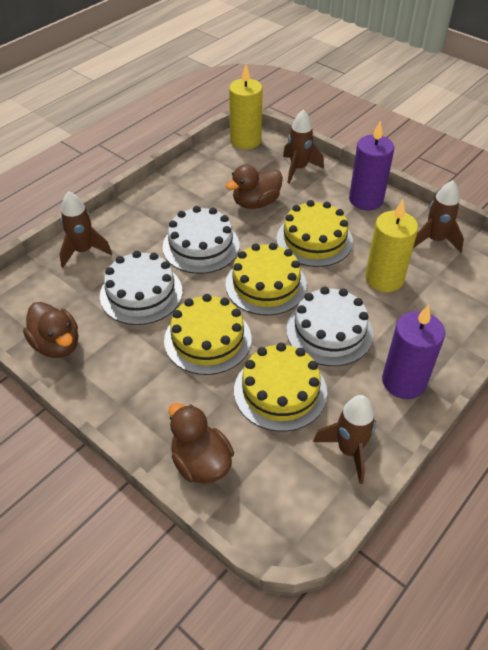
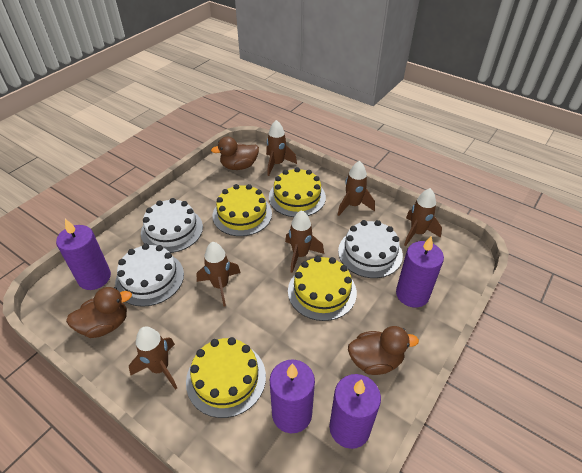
brown rocket: 4 -> 6
purple candle: 2 -> 4
yellow candle: 2 -> 0

